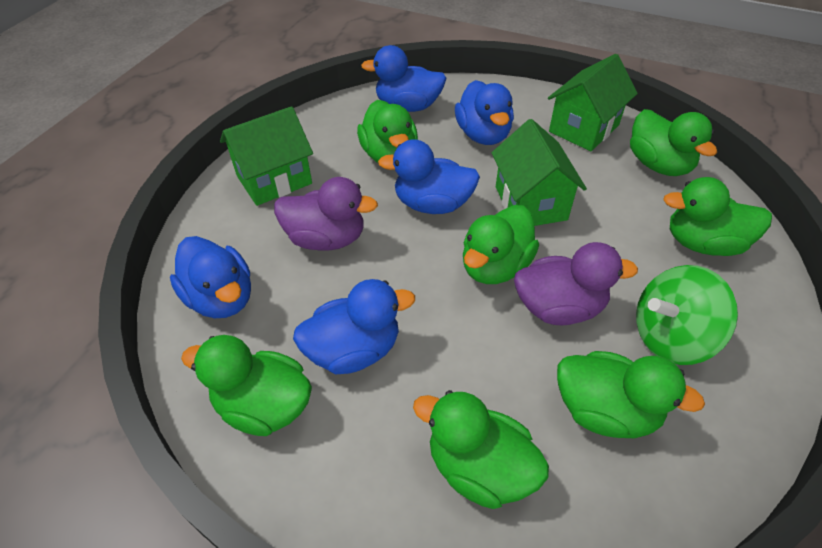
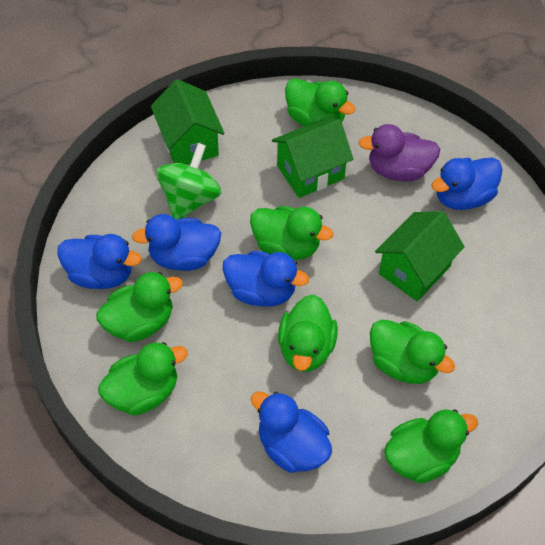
purple duck: 2 -> 1

